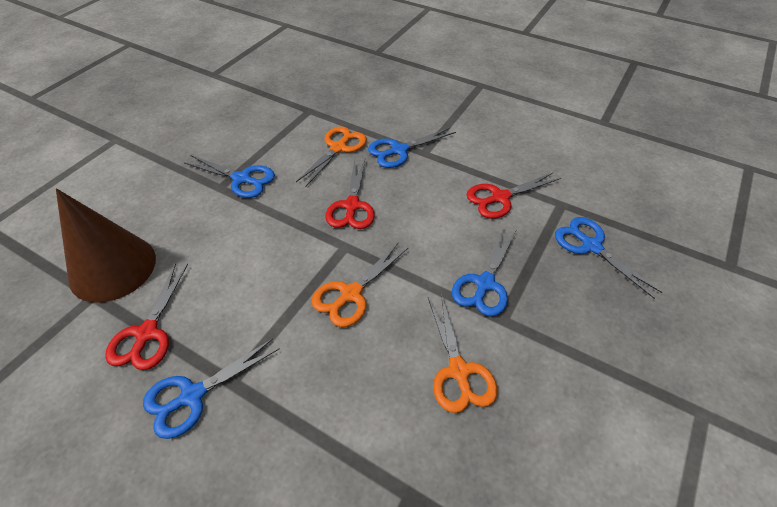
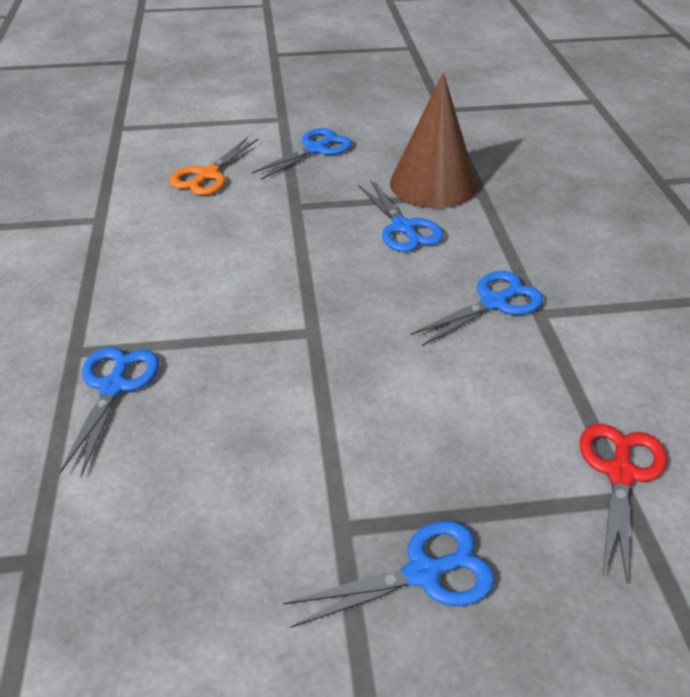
orange scissors: 3 -> 1
red scissors: 3 -> 1

